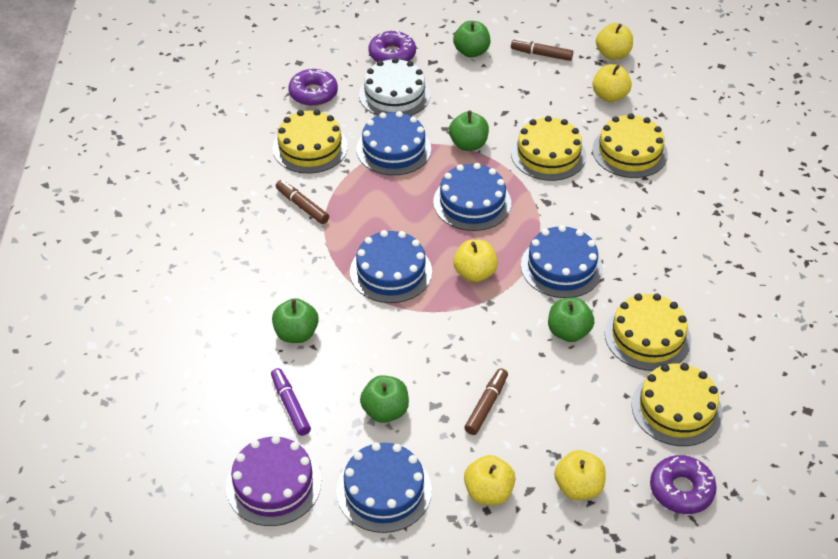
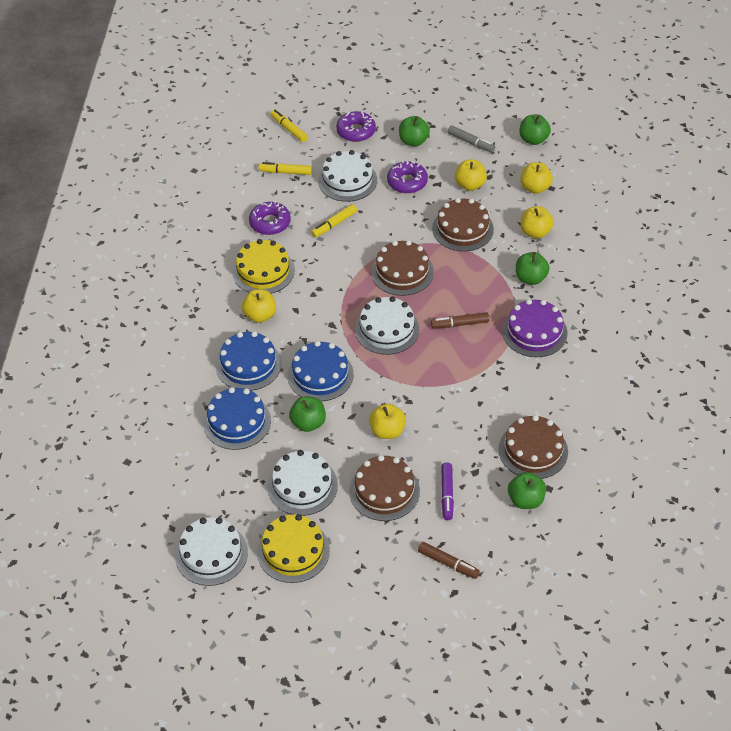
blue cake: 5 -> 3
brown cake: 0 -> 4
brown marker: 3 -> 2
grey marker: 0 -> 1
white cake: 1 -> 4
yellow cake: 5 -> 2
yellow marker: 0 -> 3

